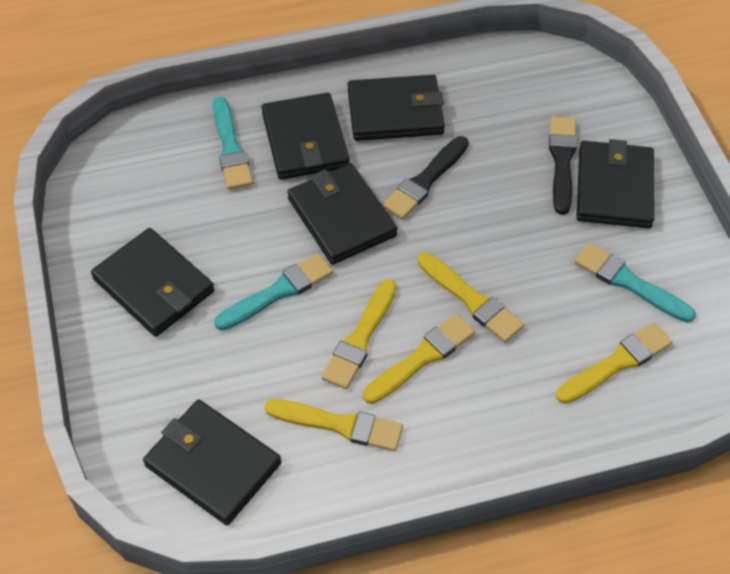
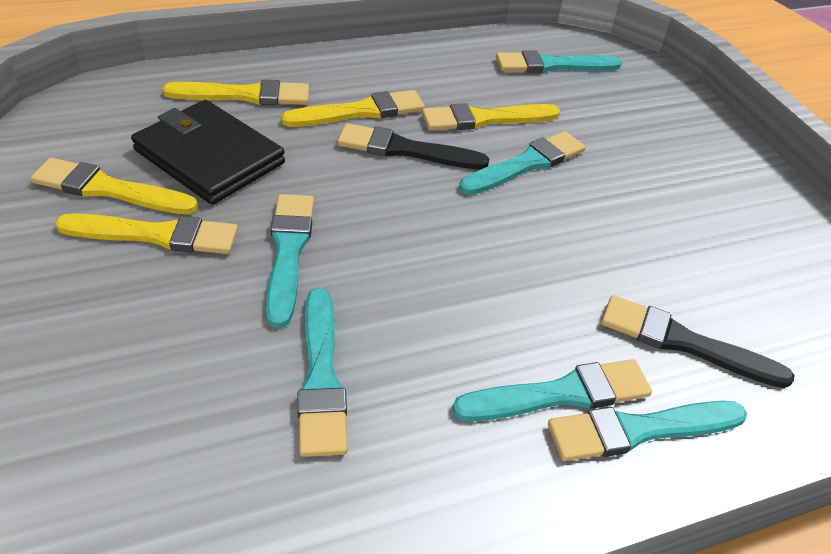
black wallet: 6 -> 1
turquoise brush: 3 -> 6

